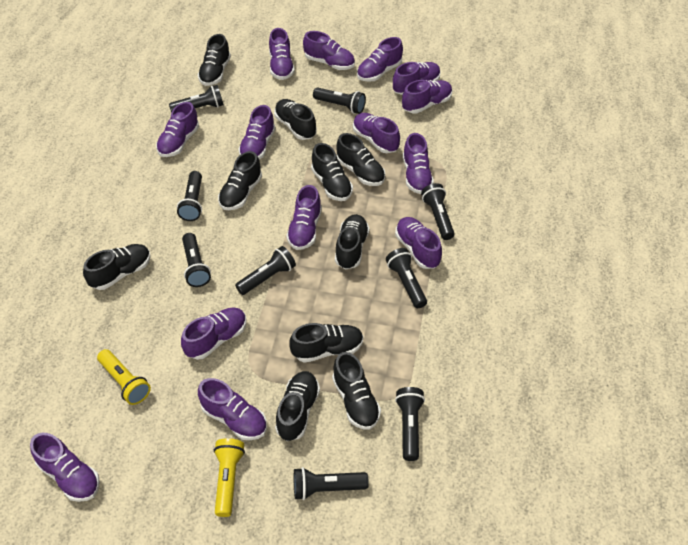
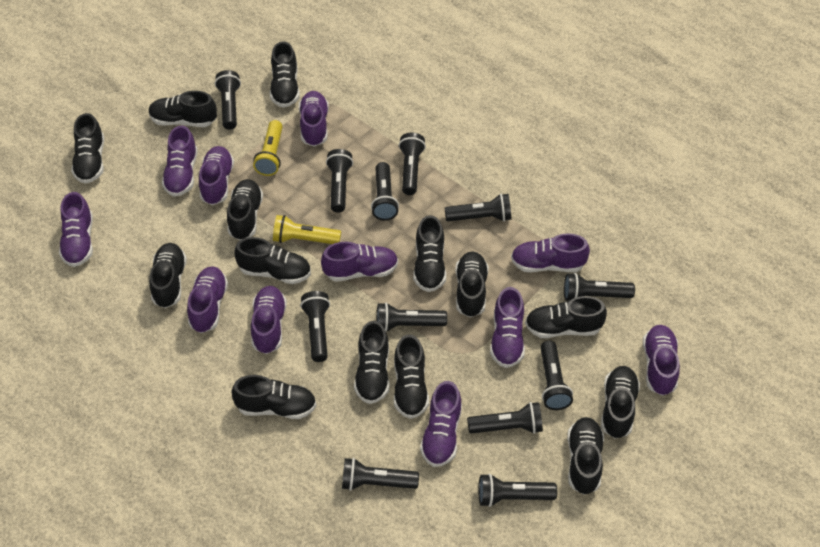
black flashlight: 9 -> 12
black shoe: 10 -> 14
purple shoe: 14 -> 11

